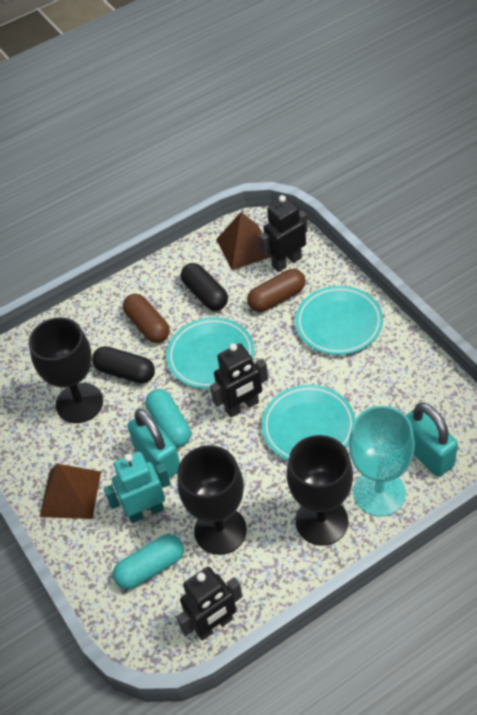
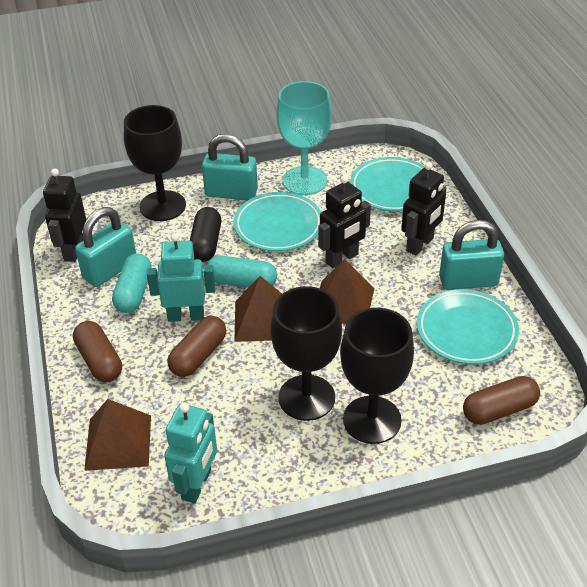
black capsule: 2 -> 1
brown capsule: 2 -> 3
brown pyramid: 2 -> 3
turquoise padlock: 2 -> 3
turquoise robot: 1 -> 2

